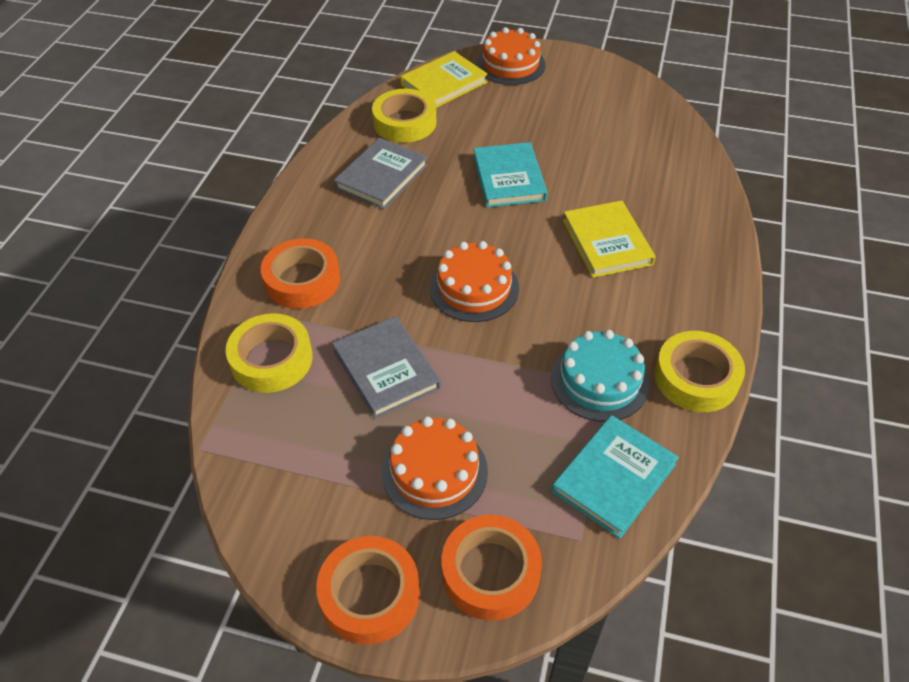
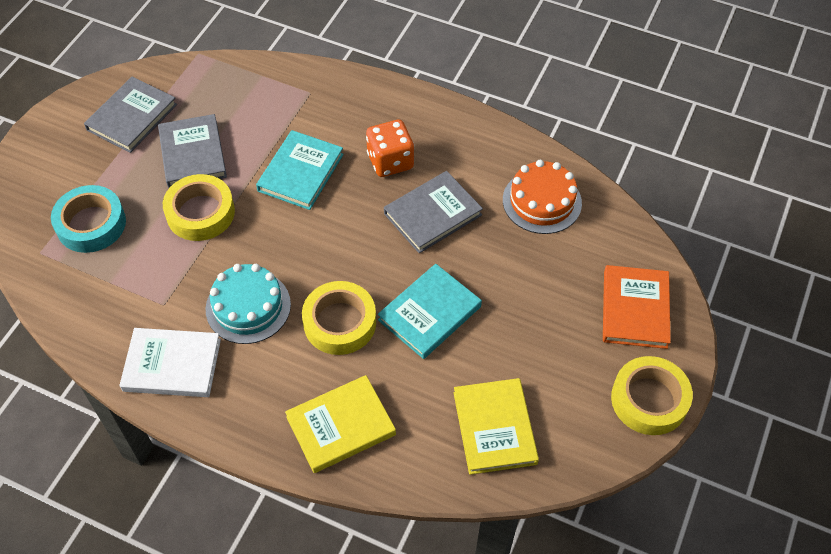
grey book: 2 -> 3
orange book: 0 -> 1
orange cake: 3 -> 1
orange dice: 0 -> 1
orange tape: 3 -> 0
turquoise tape: 0 -> 1
white book: 0 -> 1

